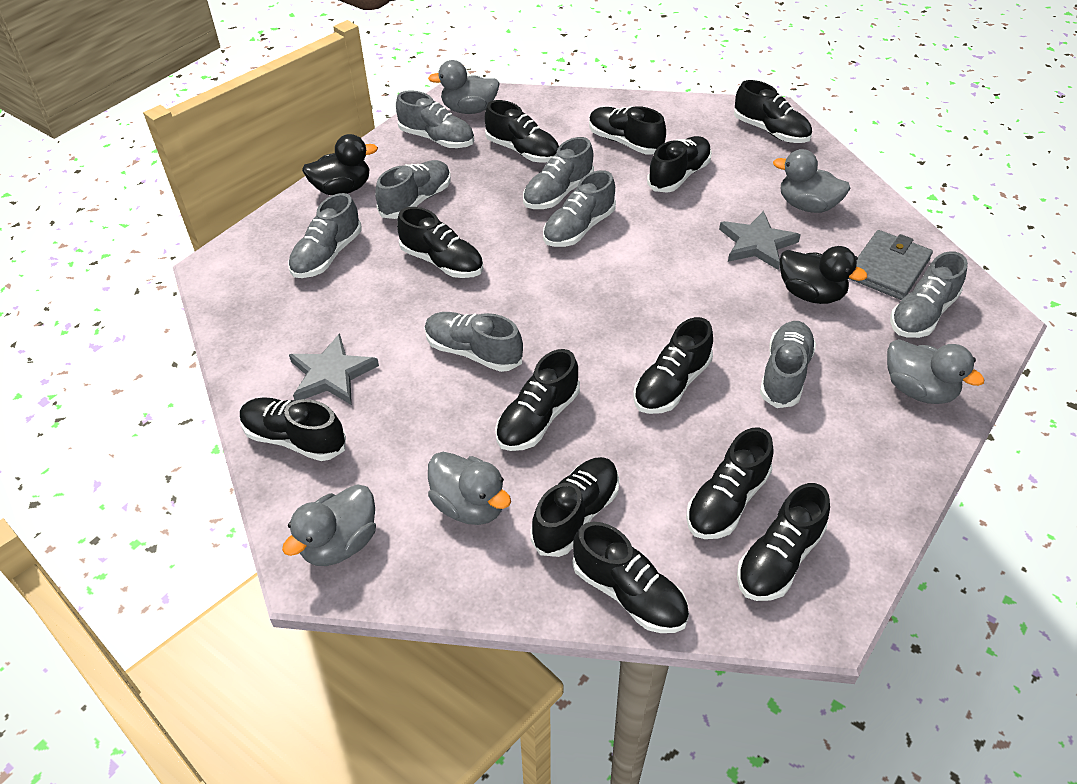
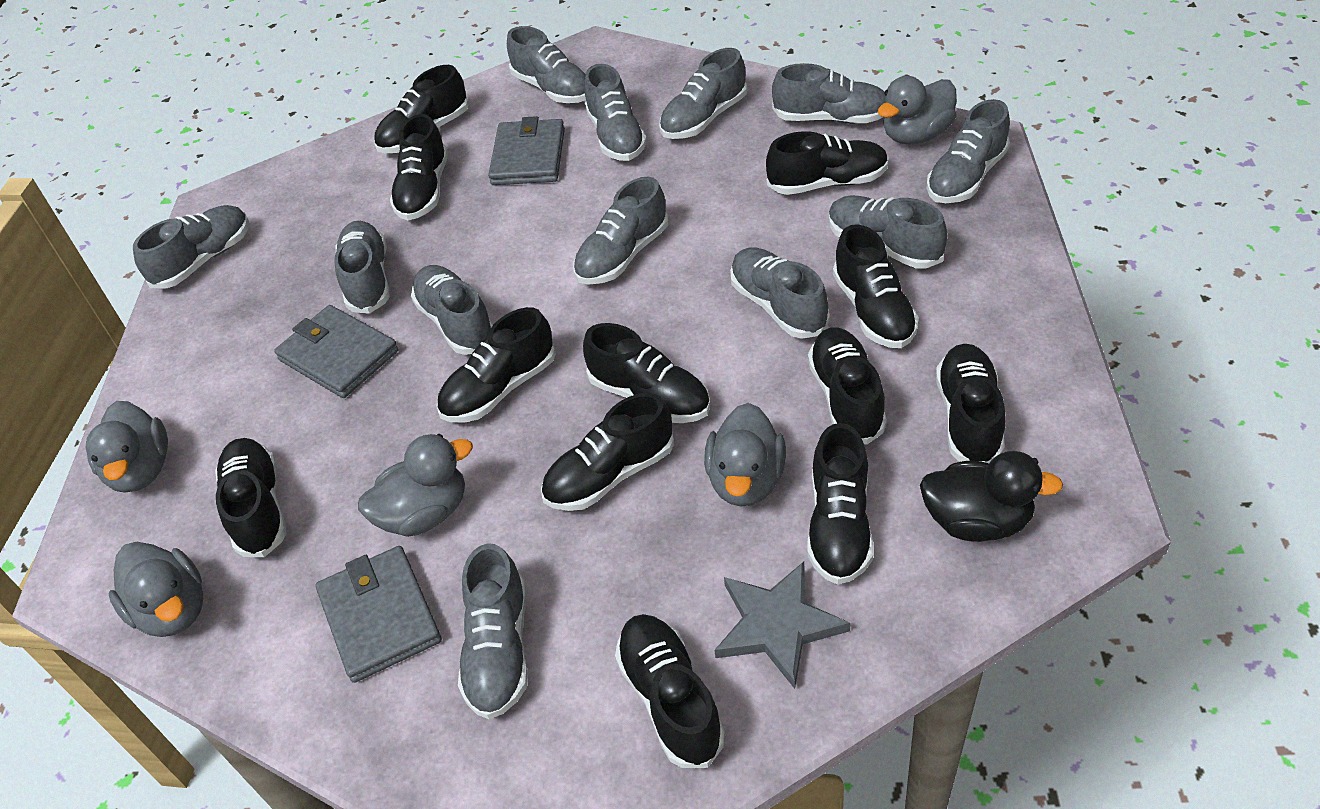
black duck: 2 -> 1
grey shoe: 8 -> 12
grey star: 2 -> 1
grey wallet: 1 -> 3

